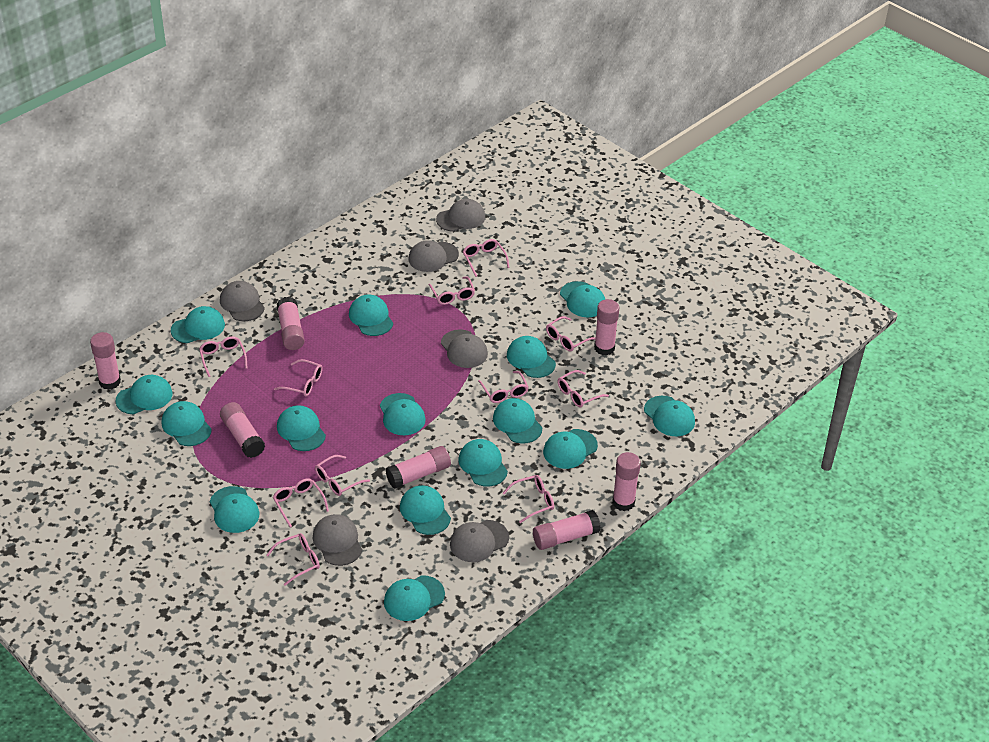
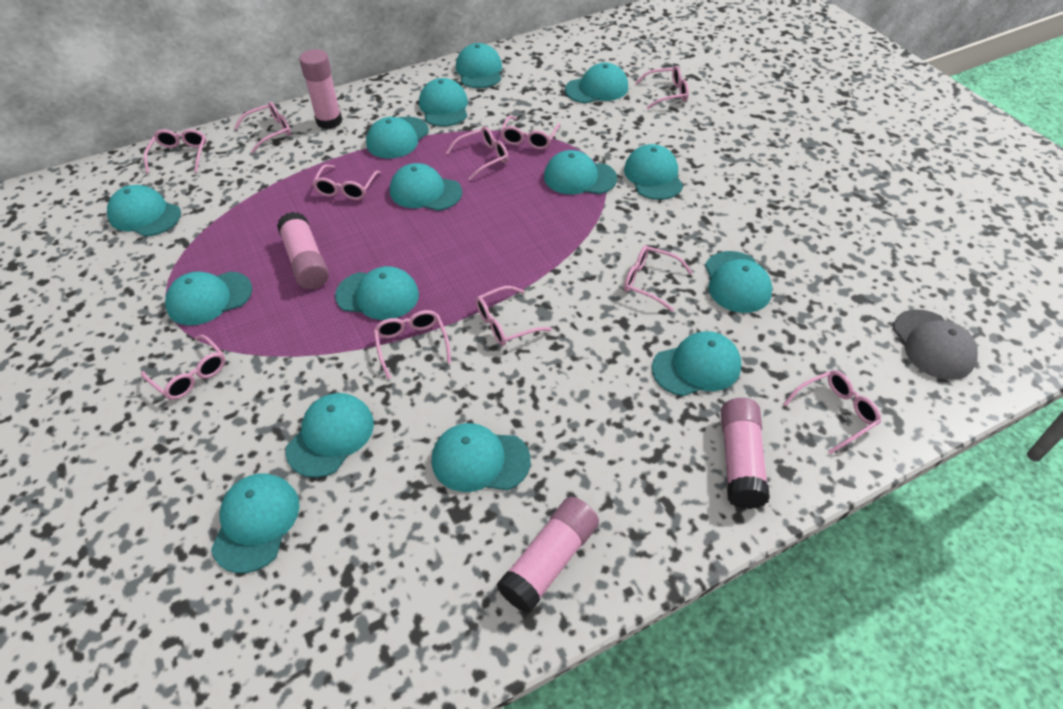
grey cap: 6 -> 1
pink glue stick: 7 -> 4

